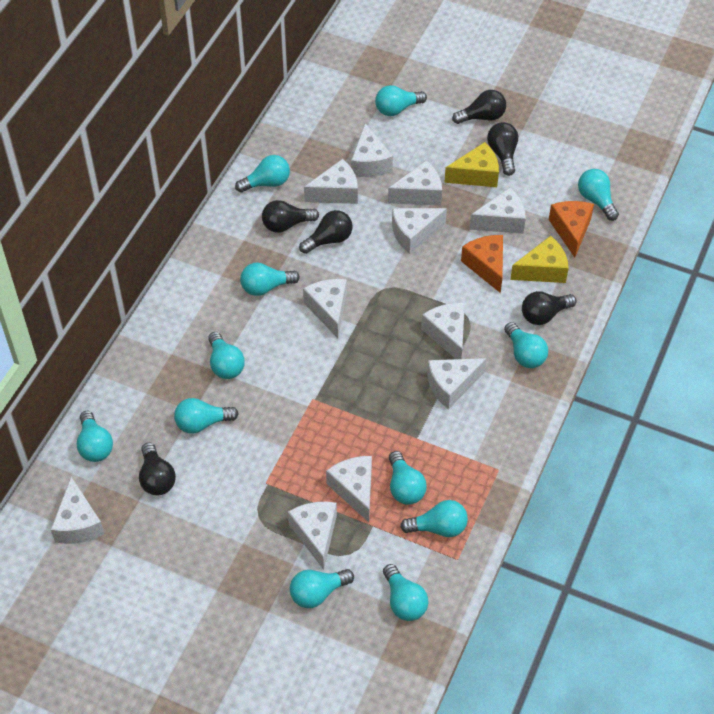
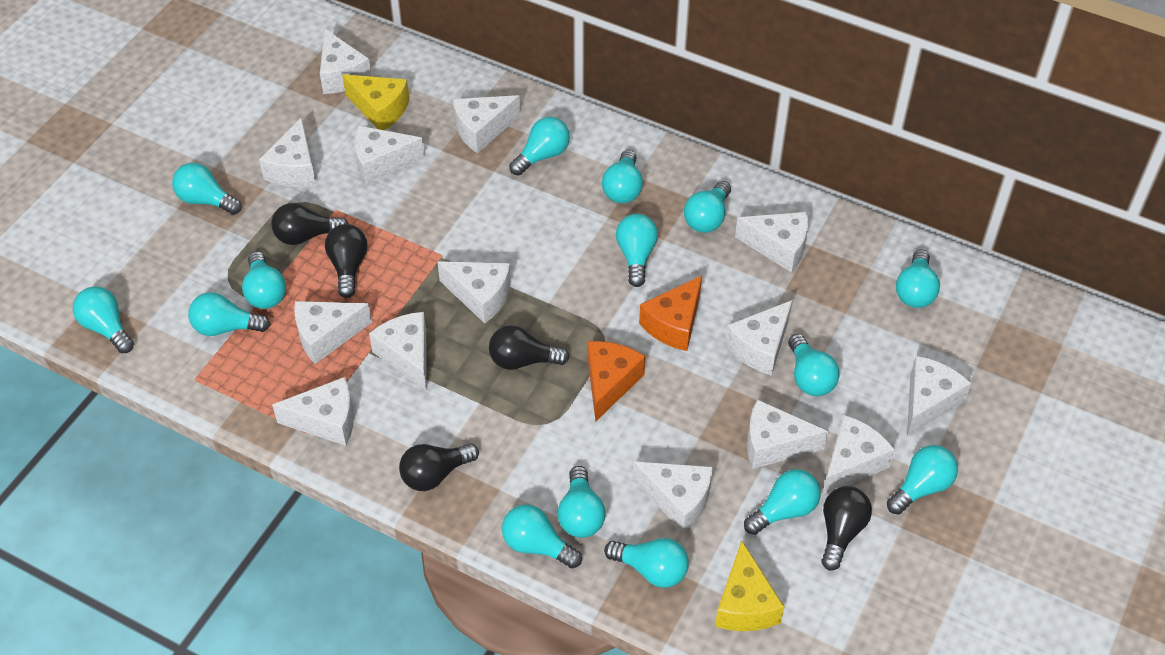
black light bulb: 6 -> 5
turquoise light bulb: 12 -> 15
white cheese: 11 -> 14

